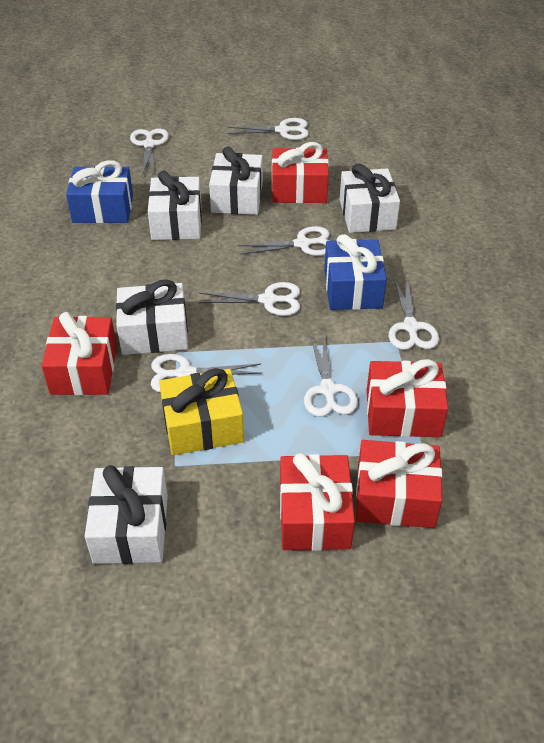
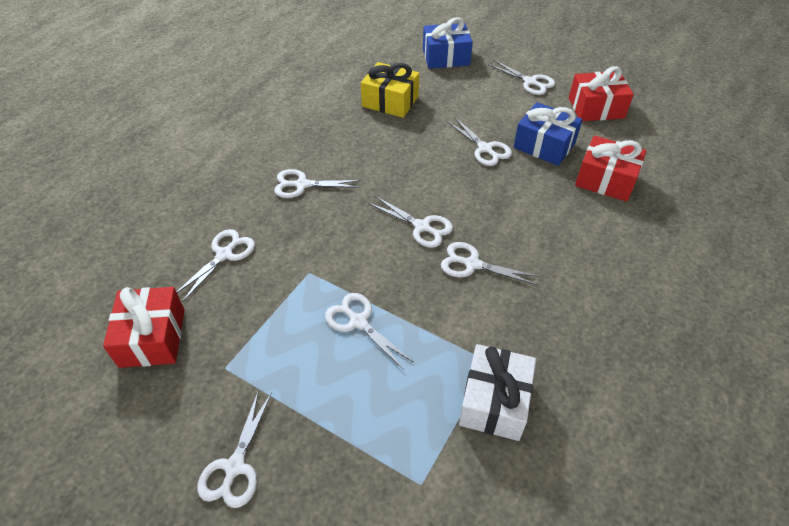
red gift: 5 -> 3
white gift: 5 -> 1
white scissors: 7 -> 8

